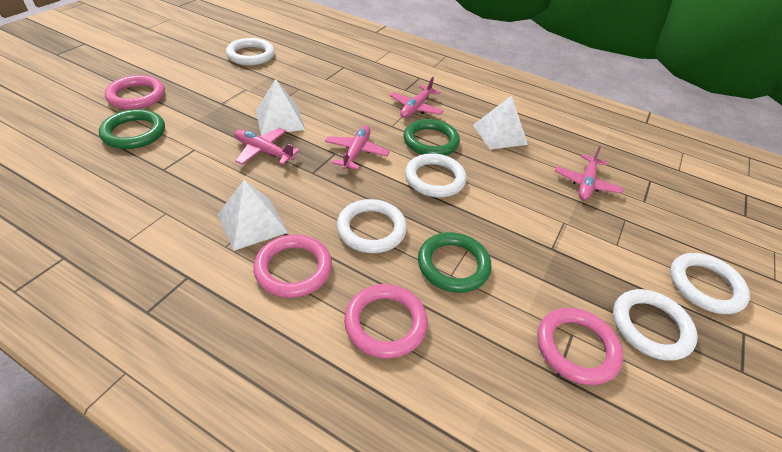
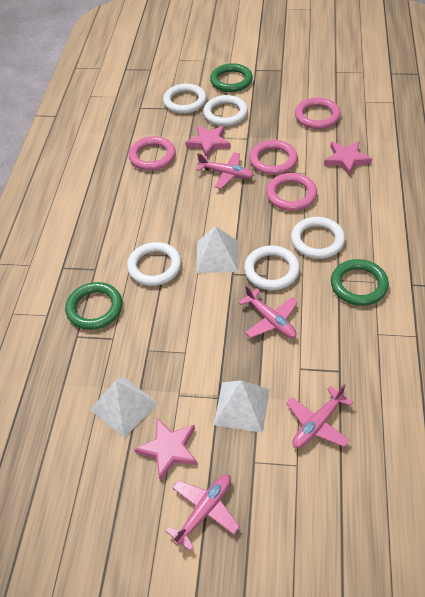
pink star: 0 -> 3

